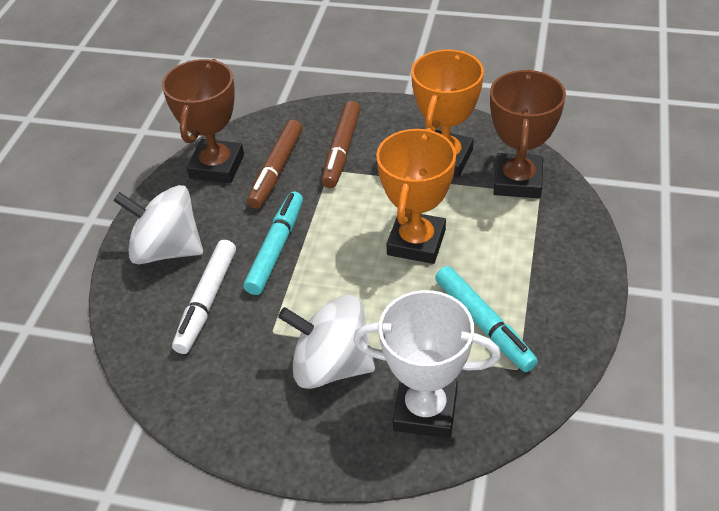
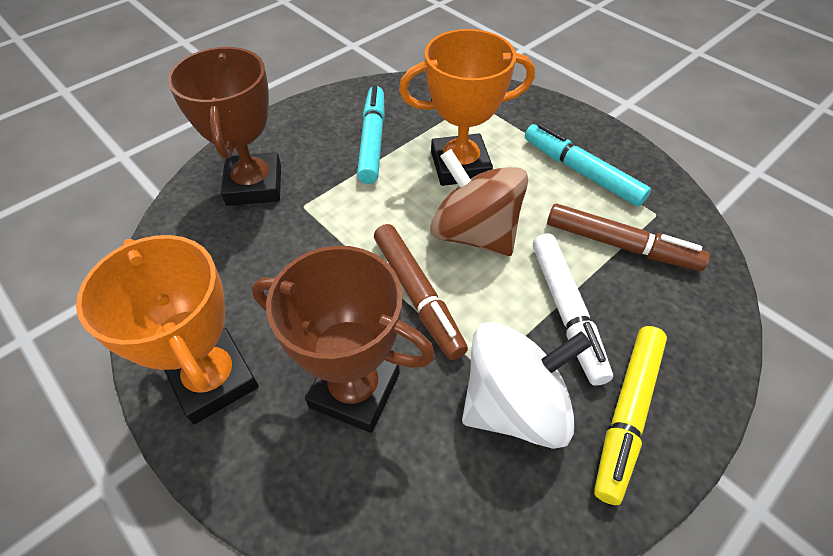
brown spinning top: 0 -> 1
white spinning top: 2 -> 1
white trophy: 1 -> 0
yellow marker: 0 -> 1

